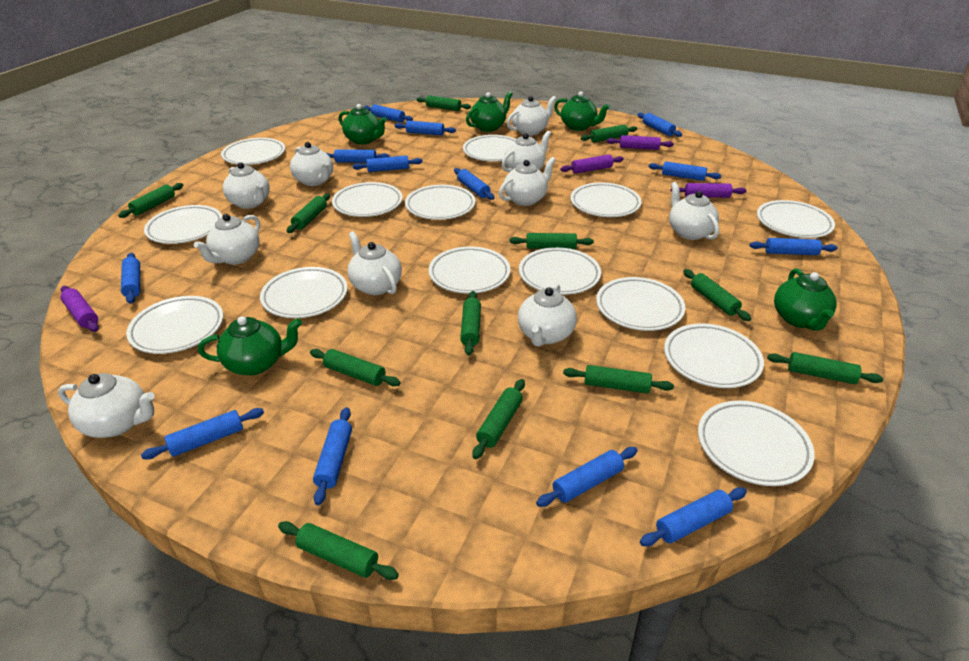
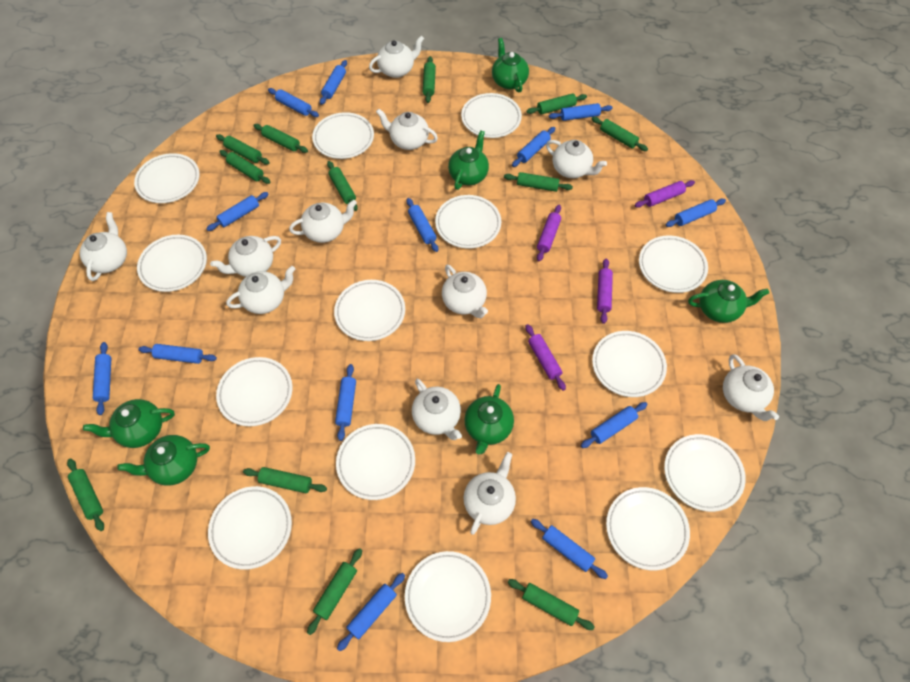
green teapot: 5 -> 6
white teapot: 10 -> 11

